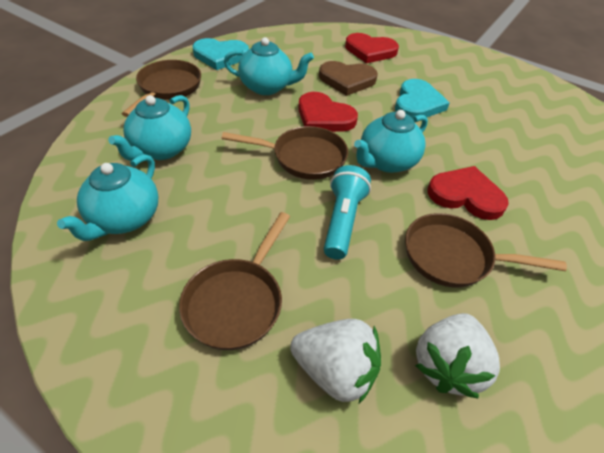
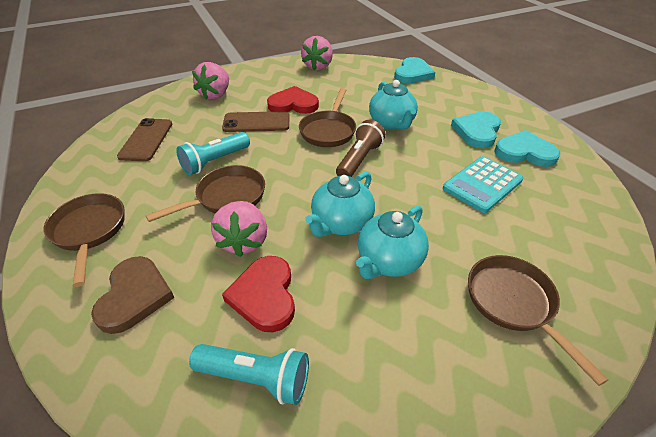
brown flashlight: 0 -> 1
brown phone: 0 -> 2
pink strawberry: 0 -> 3
red heart: 3 -> 2
turquoise calculator: 0 -> 1
turquoise flashlight: 1 -> 2
turquoise heart: 2 -> 3
turquoise teapot: 4 -> 3
white strawberry: 2 -> 0

